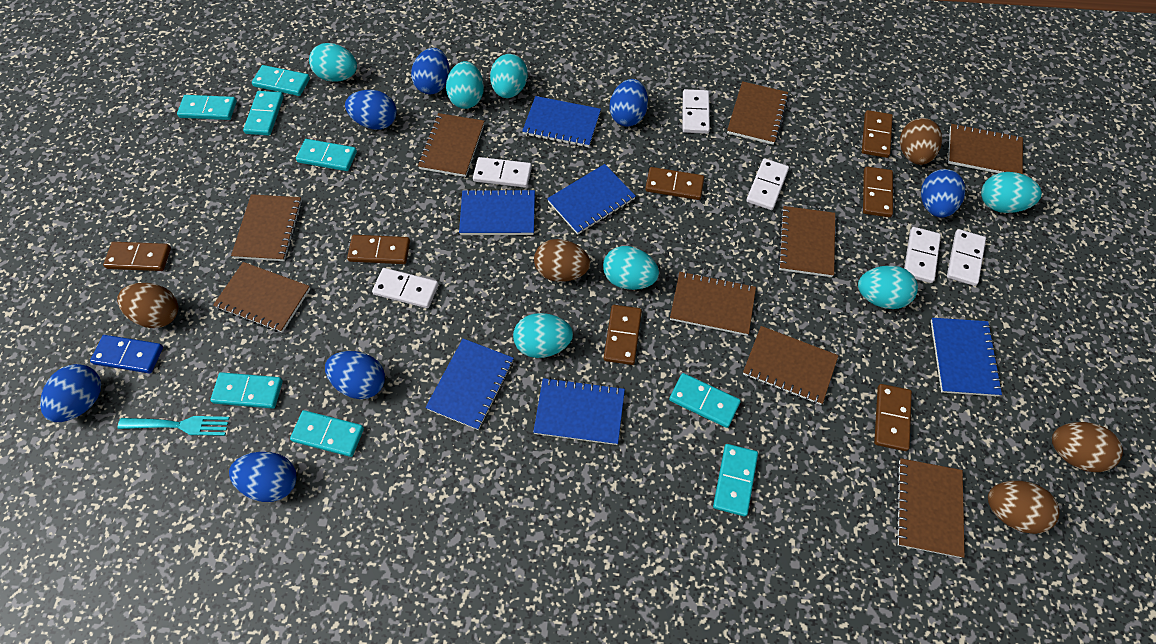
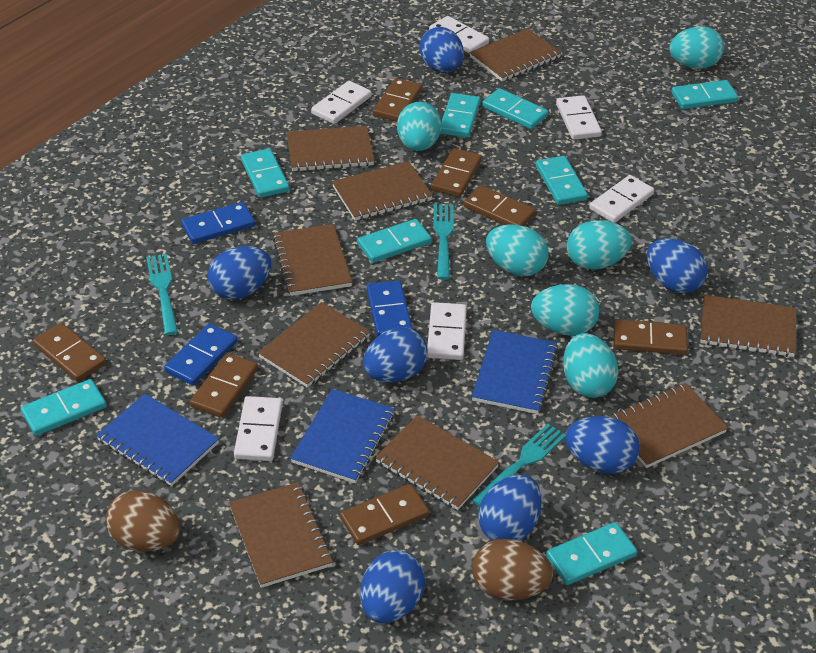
blue domino: 1 -> 3
blue notebook: 6 -> 3
brown egg: 5 -> 2
turquoise egg: 7 -> 6
turquoise fork: 1 -> 3

